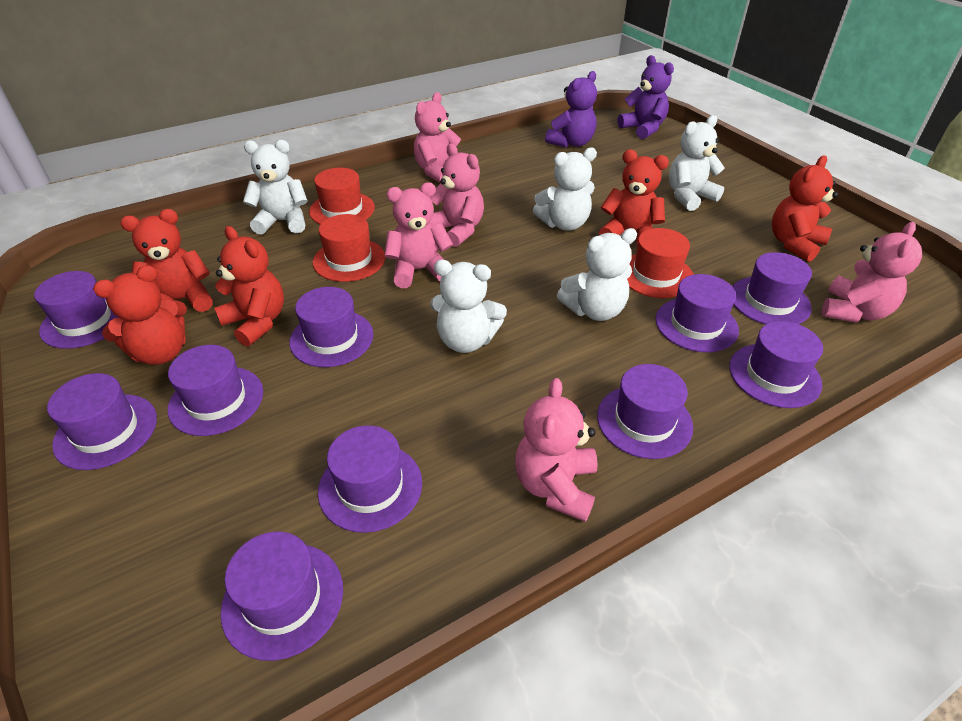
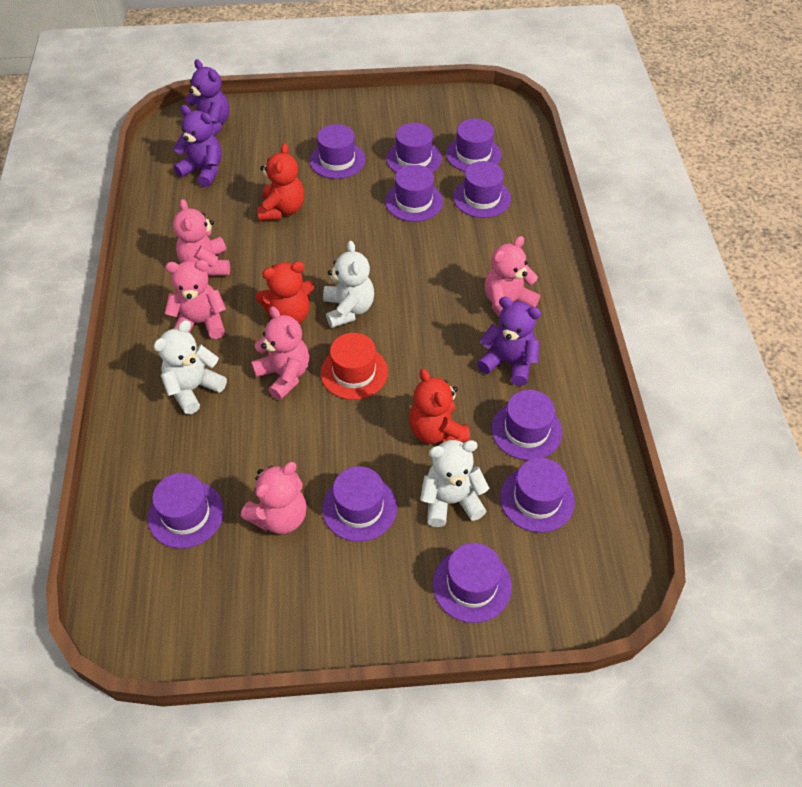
purple teddy bear: 2 -> 3
red hat: 3 -> 1
red teddy bear: 5 -> 3
white teddy bear: 5 -> 3

